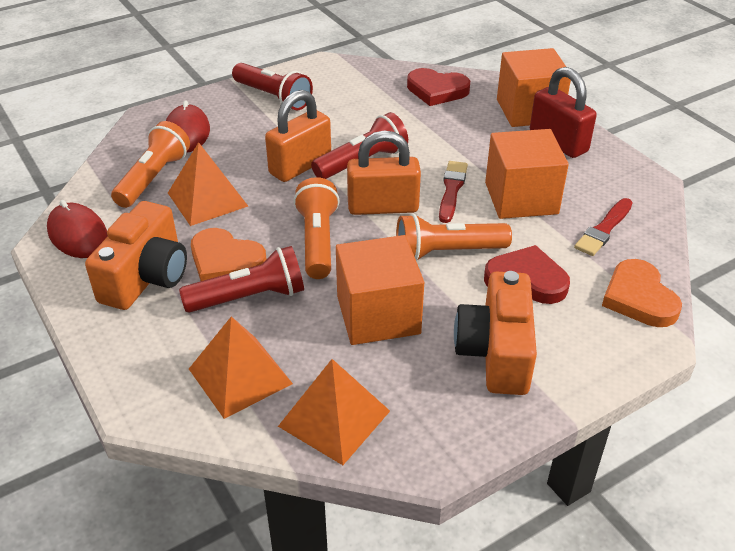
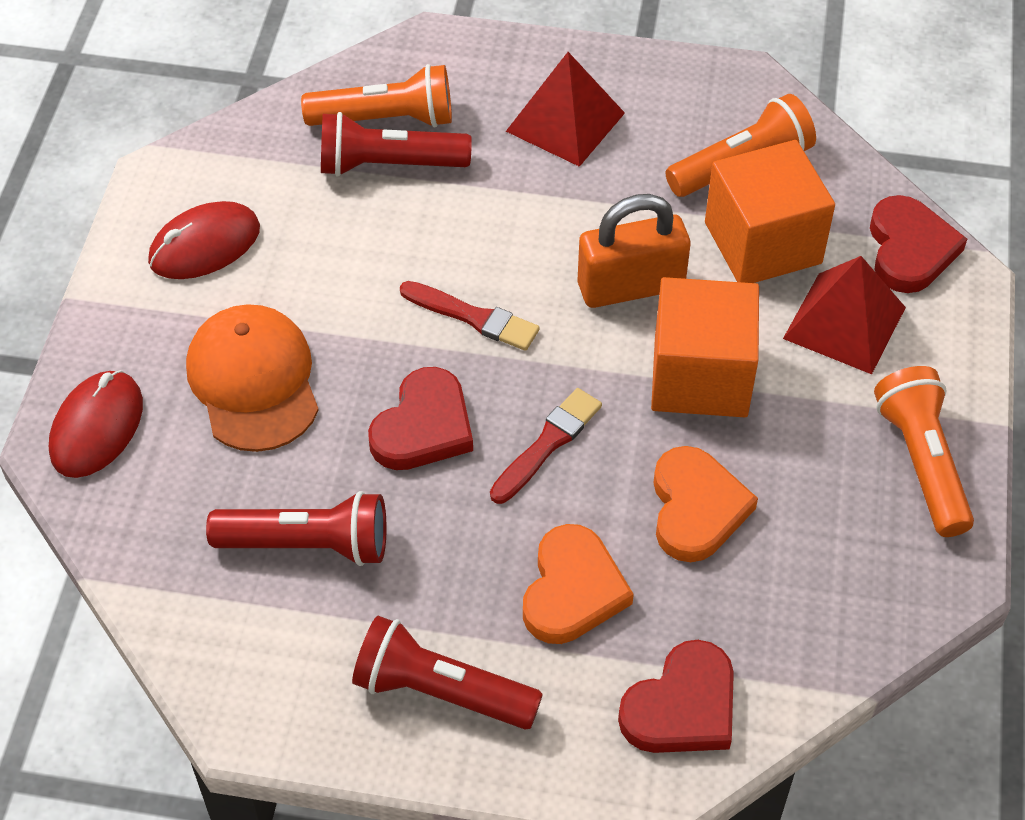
orange camera: 2 -> 0
orange cap: 0 -> 1
orange cube: 3 -> 2
orange padlock: 2 -> 1
orange pyramid: 3 -> 0
red heart: 2 -> 3
red padlock: 1 -> 0
red pyramid: 0 -> 2

